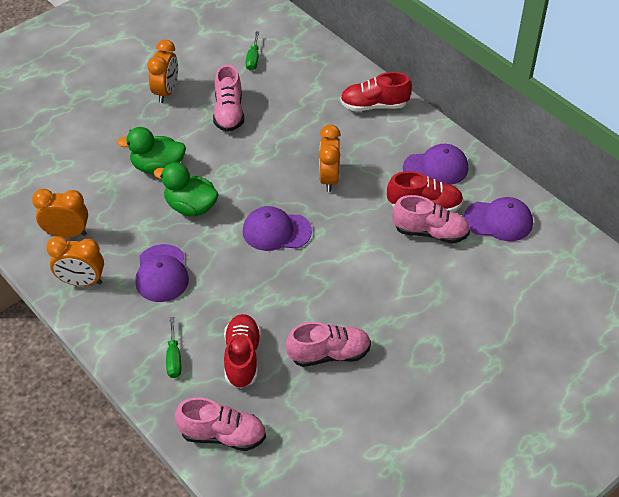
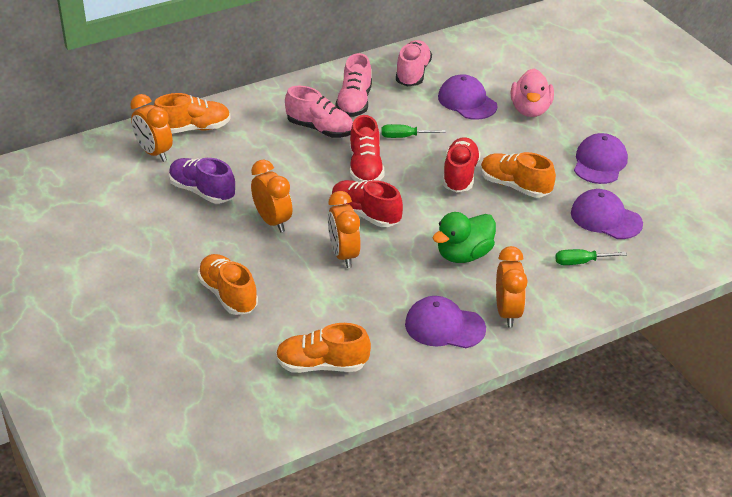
green duck: 2 -> 1
orange shoe: 0 -> 4
pink duck: 0 -> 1
pink shoe: 4 -> 3
purple shoe: 0 -> 1

